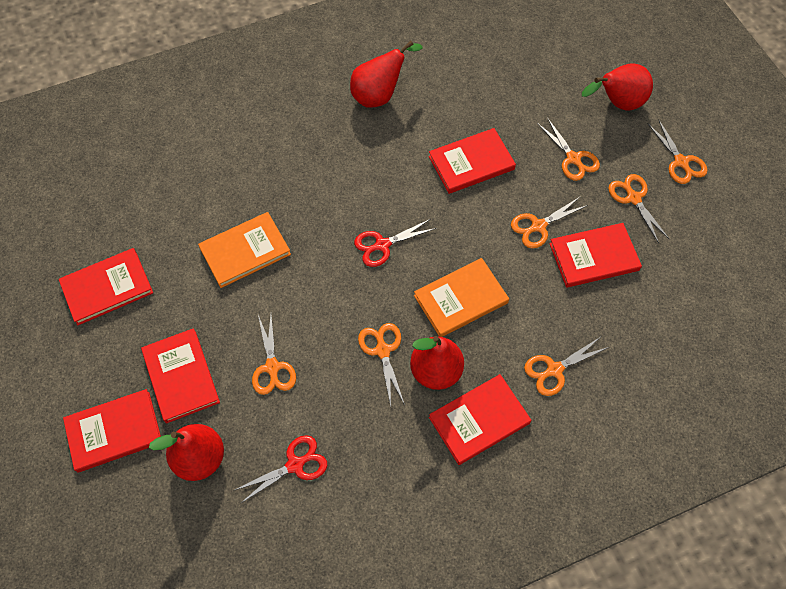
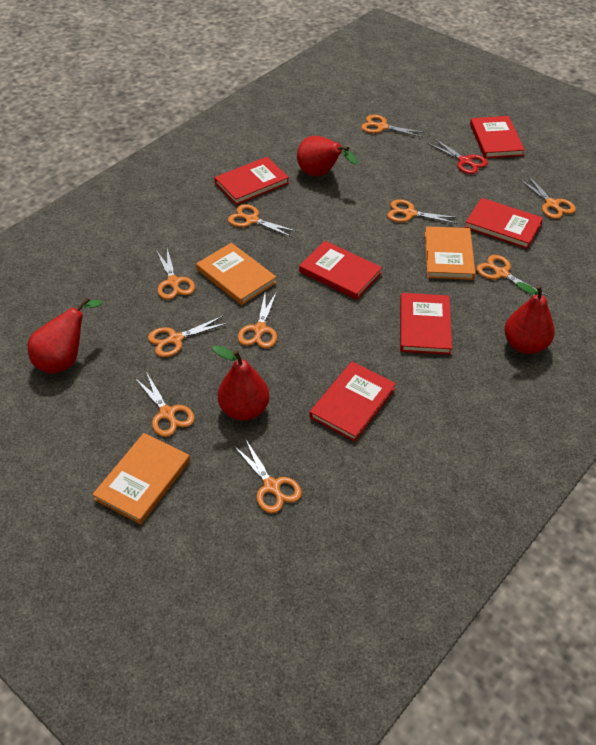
orange book: 2 -> 3
orange scissors: 7 -> 10
red scissors: 2 -> 1

